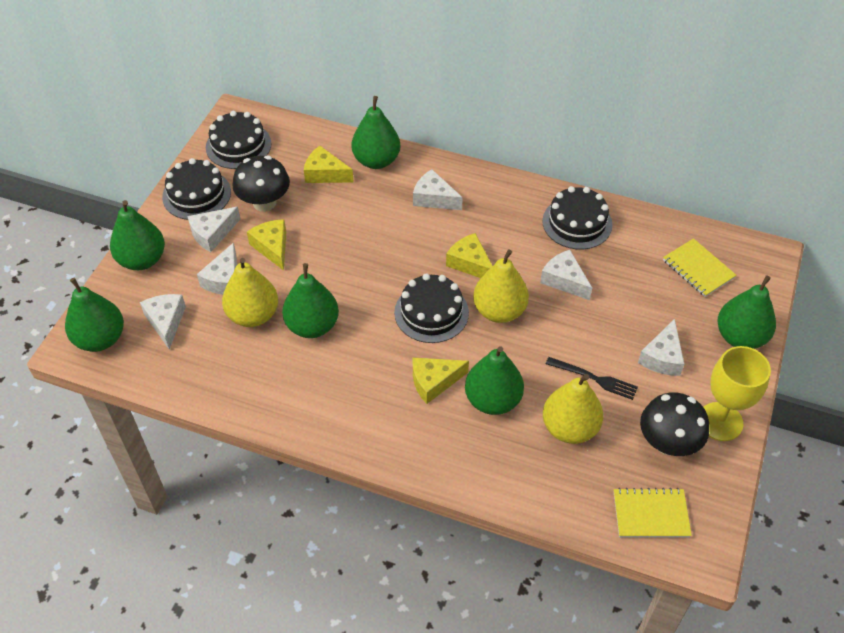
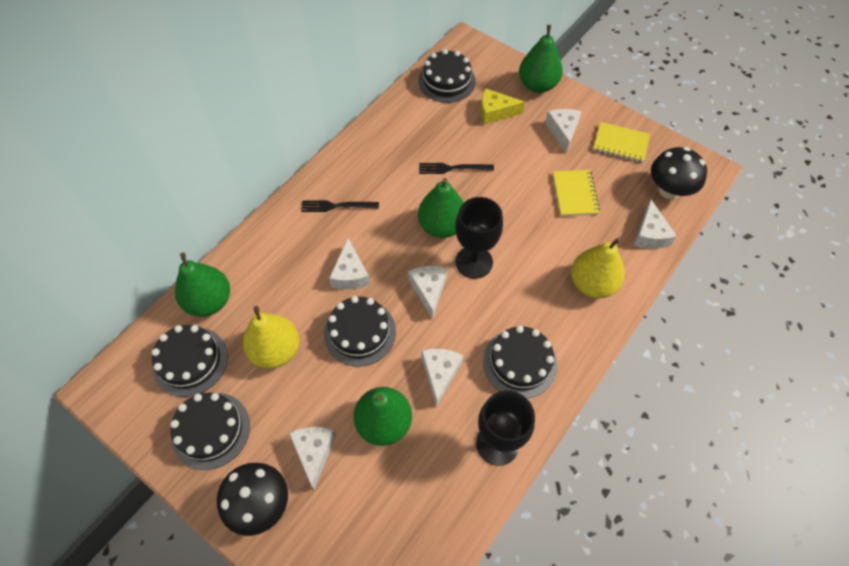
black cake: 4 -> 5
black fork: 1 -> 2
black goblet: 0 -> 2
green pear: 6 -> 4
yellow cheese: 4 -> 1
yellow goblet: 1 -> 0
yellow pear: 3 -> 2

